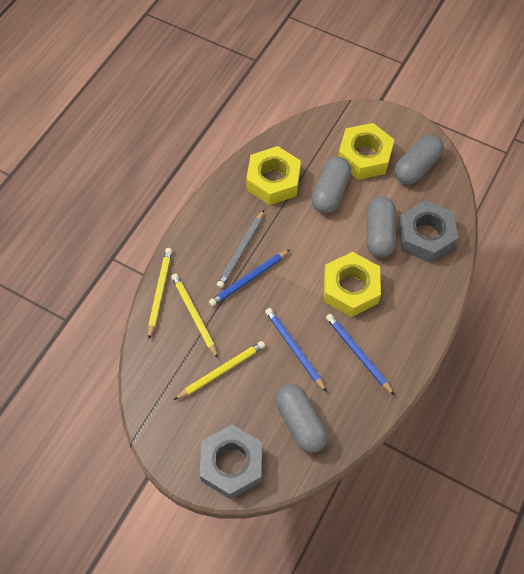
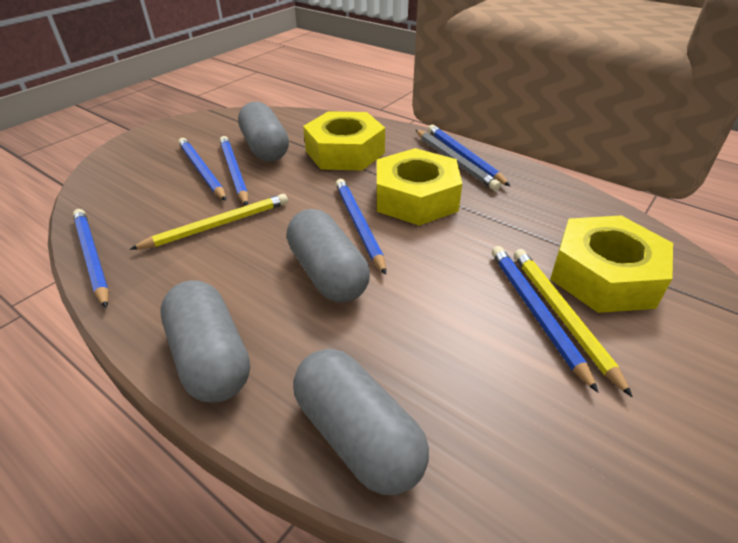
blue pencil: 3 -> 6
grey nut: 2 -> 0
yellow pencil: 3 -> 2

